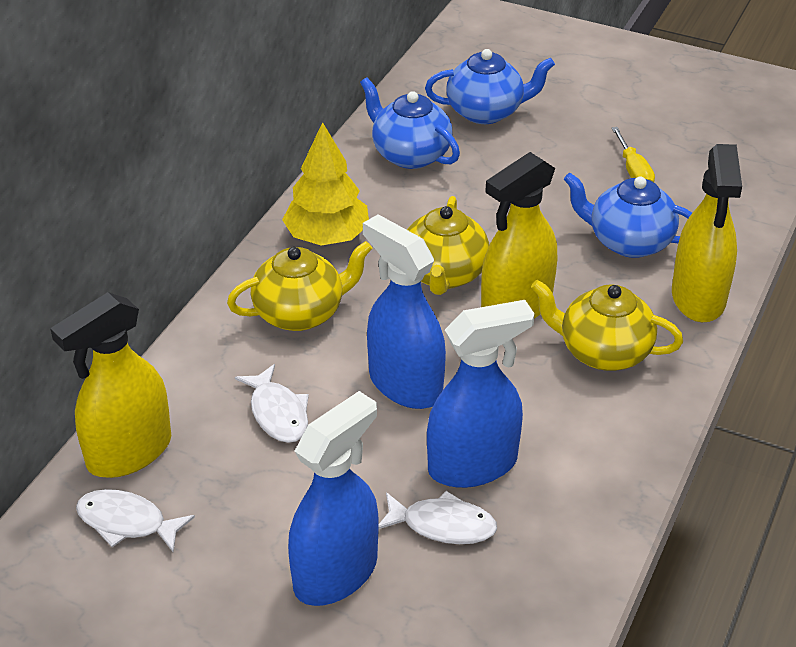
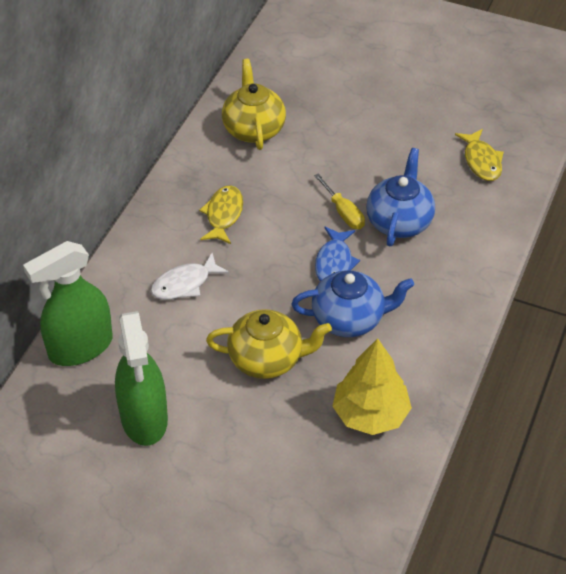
blue fish: 0 -> 1
blue spray bottle: 3 -> 0
blue teapot: 3 -> 2
green spray bottle: 0 -> 2
white fish: 3 -> 1
yellow fish: 0 -> 2
yellow spray bottle: 3 -> 0
yellow teapot: 3 -> 2

